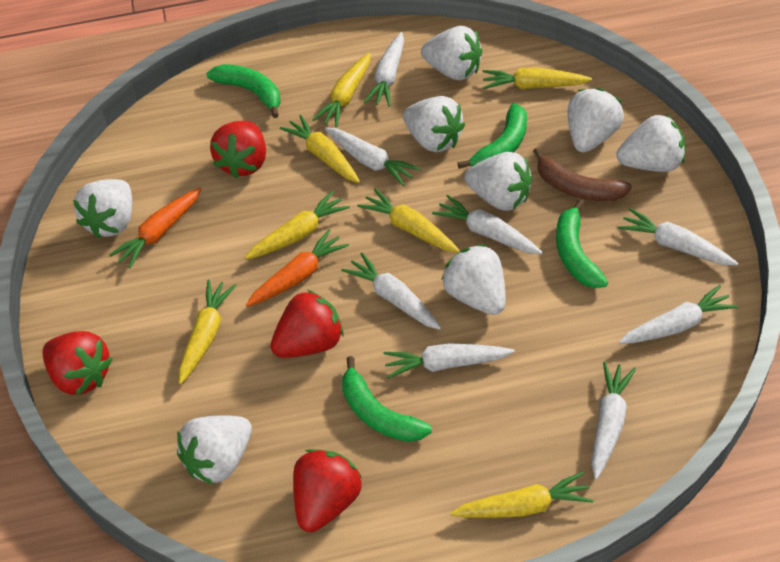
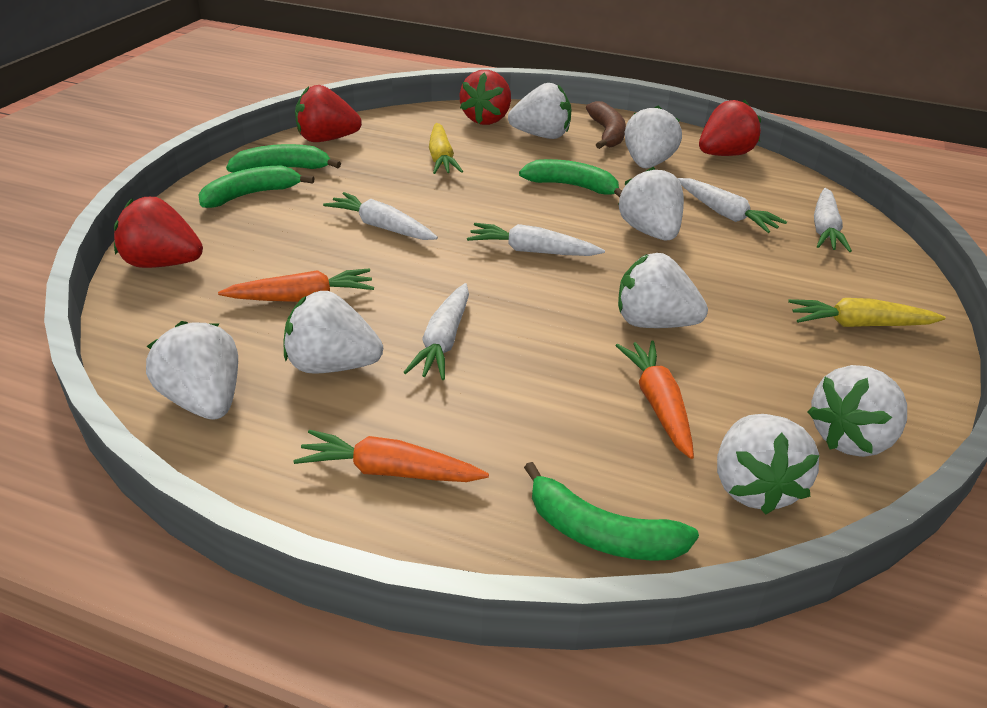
orange carrot: 2 -> 3
white carrot: 8 -> 5
yellow carrot: 7 -> 2

